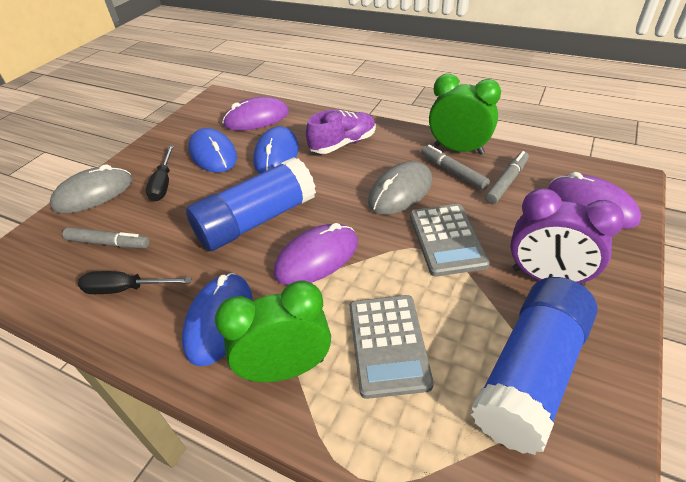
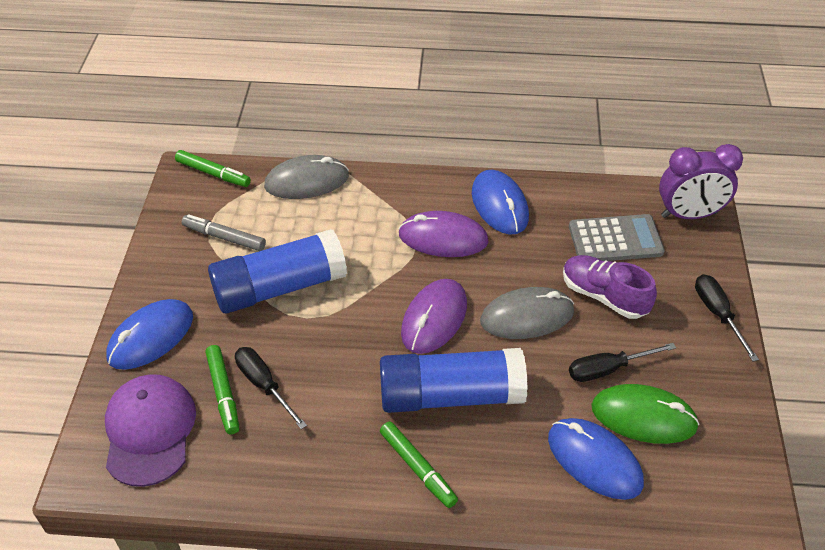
black screwdriver: 2 -> 3
green clock: 2 -> 0
green marker: 0 -> 3
green mouse: 0 -> 1
grey calculator: 2 -> 1
grey marker: 3 -> 1
purple cap: 0 -> 1
purple mouse: 3 -> 2

